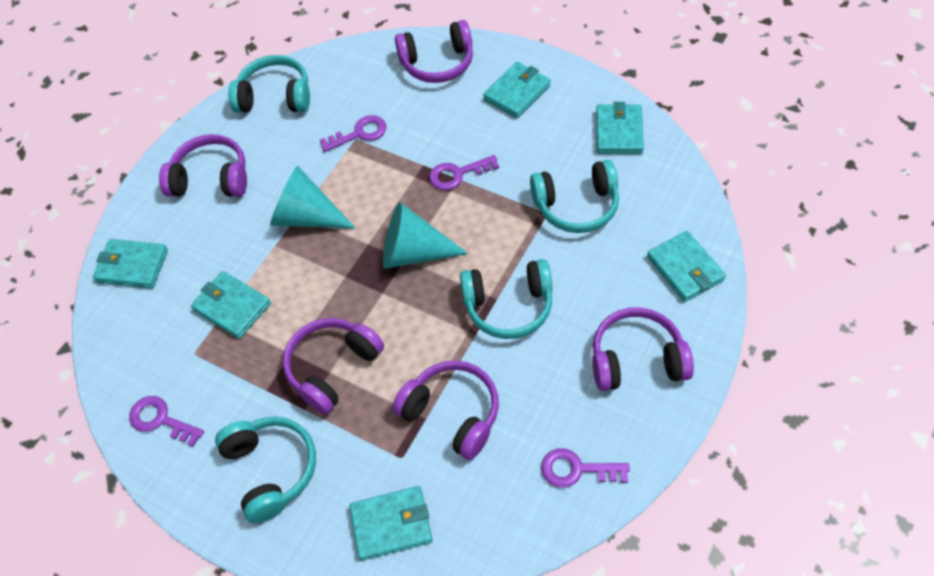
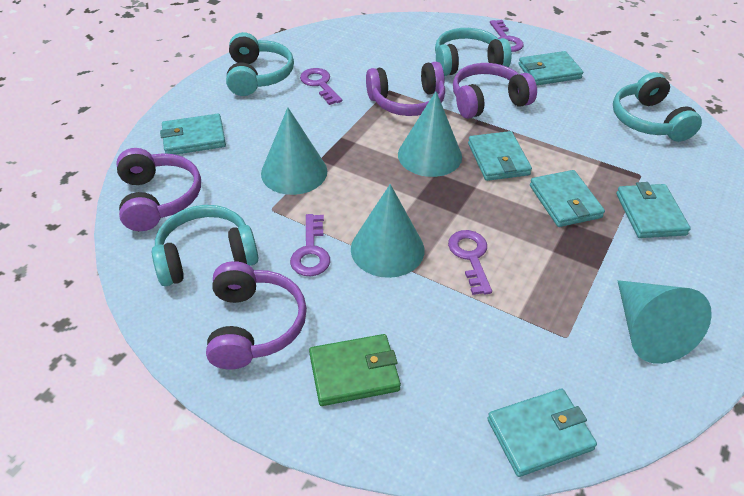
green wallet: 0 -> 1
purple headphones: 5 -> 4
turquoise cone: 2 -> 4

